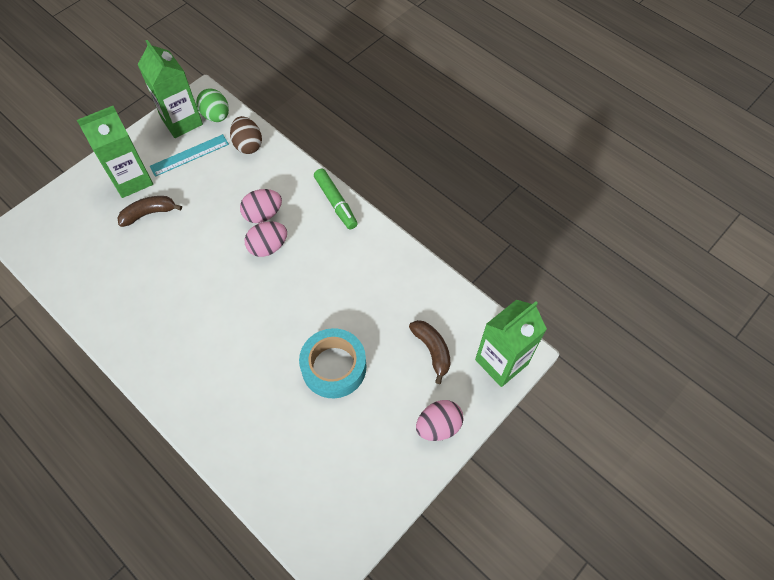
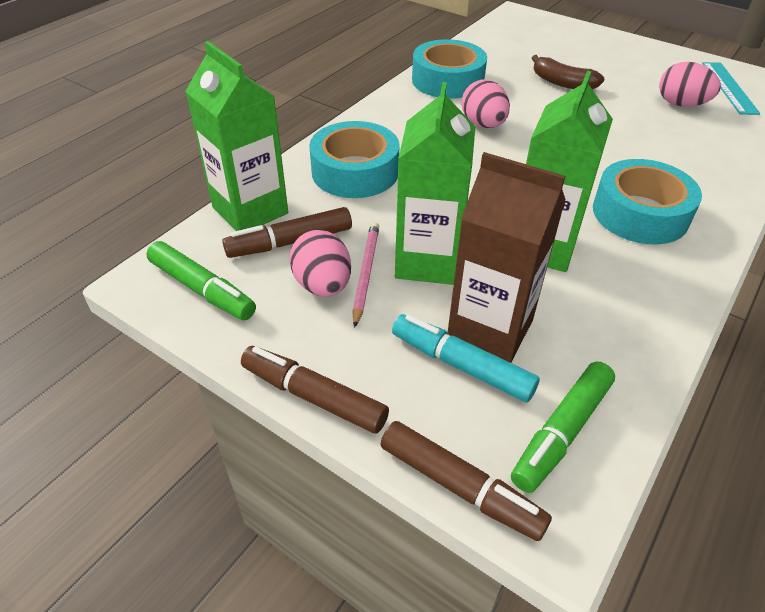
brown banana: 2 -> 1
brown carton: 0 -> 1
brown egg: 1 -> 0
brown marker: 0 -> 3
green egg: 1 -> 0
green marker: 1 -> 2
pink pencil: 0 -> 1
turquoise marker: 0 -> 1
turquoise tape: 1 -> 3

